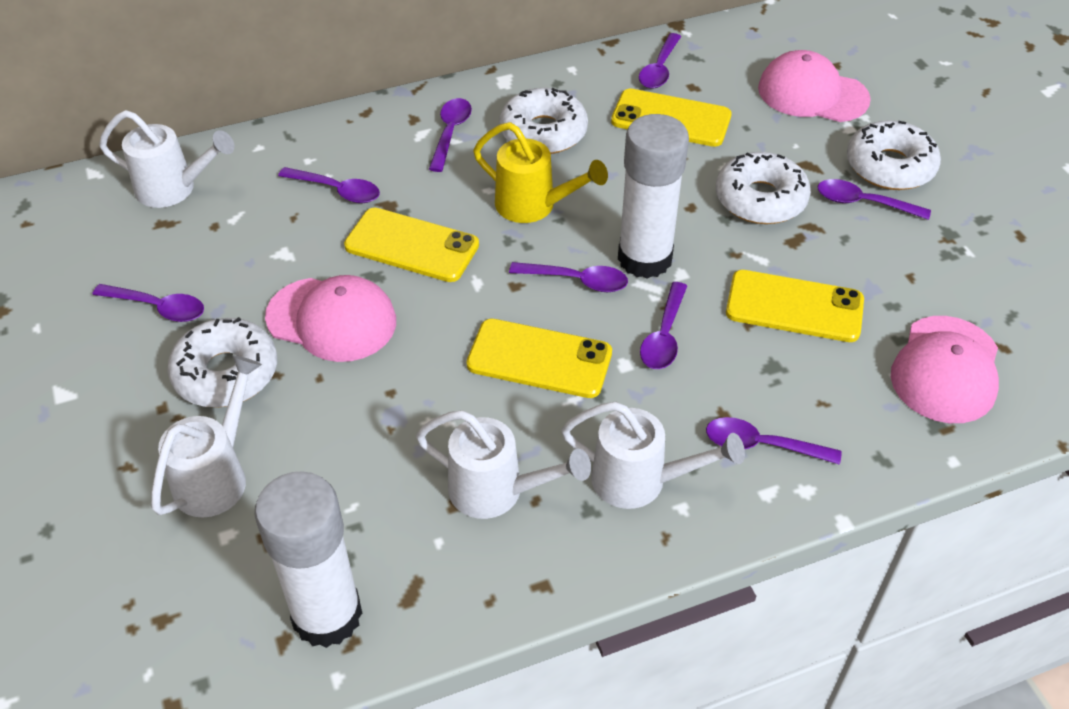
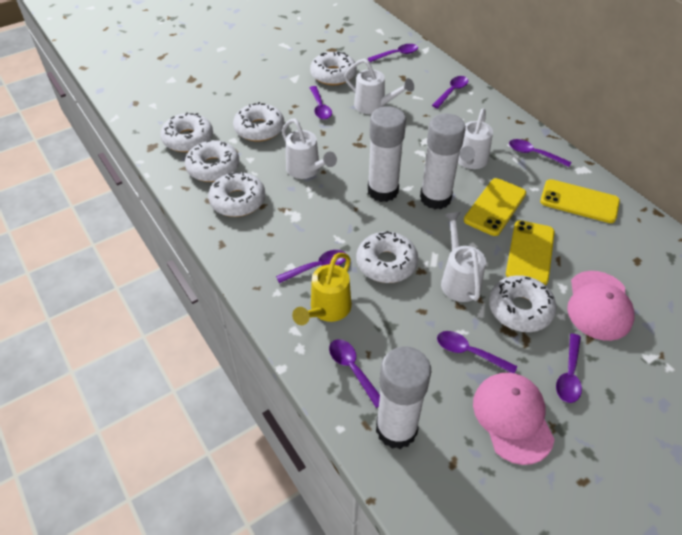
pink cap: 3 -> 2
white donut: 4 -> 7
white glue stick: 2 -> 3
yellow phone: 4 -> 3

